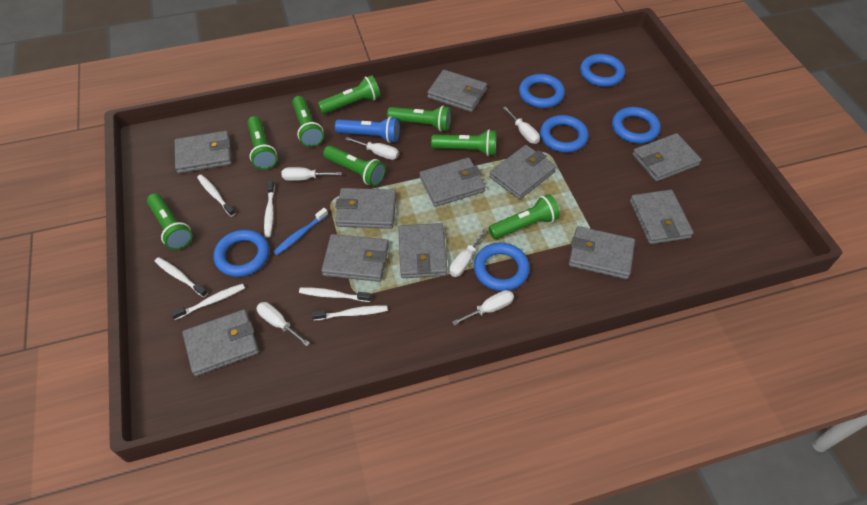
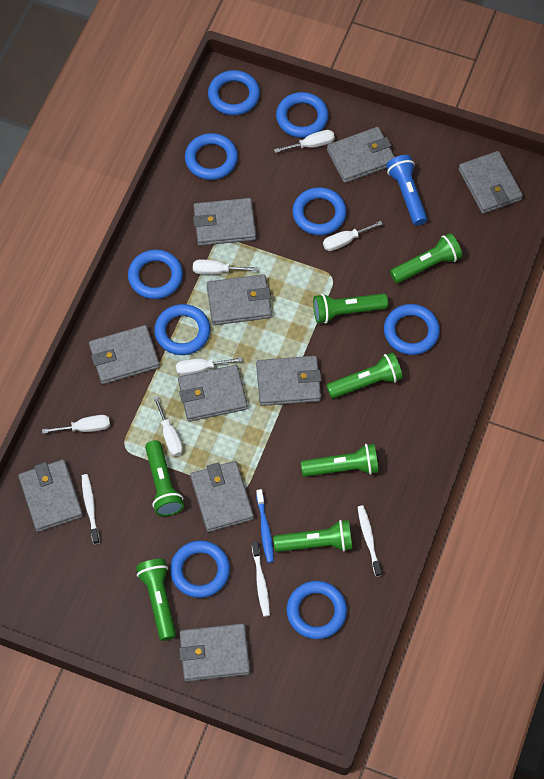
blue ring: 6 -> 9
green flashlight: 8 -> 7
grey wallet: 11 -> 10
white toothbrush: 6 -> 3

